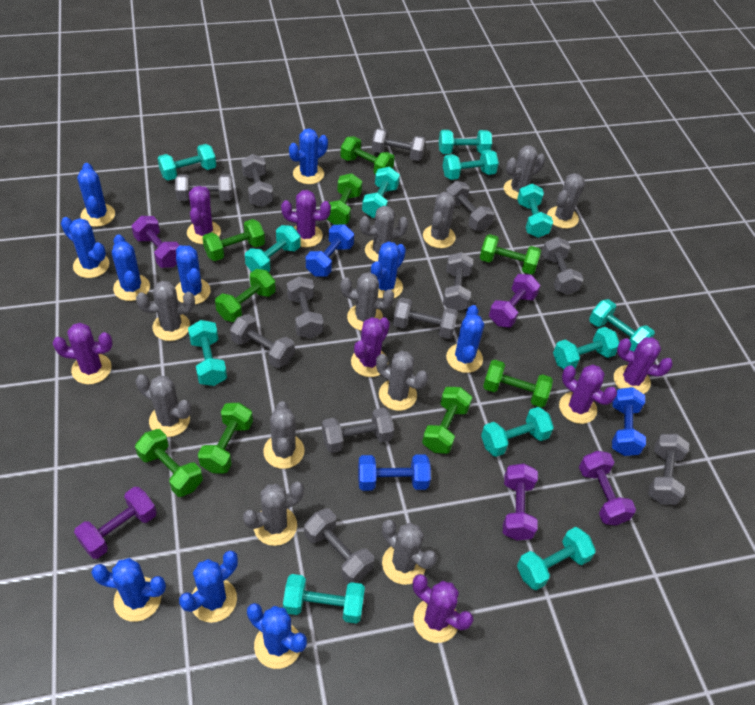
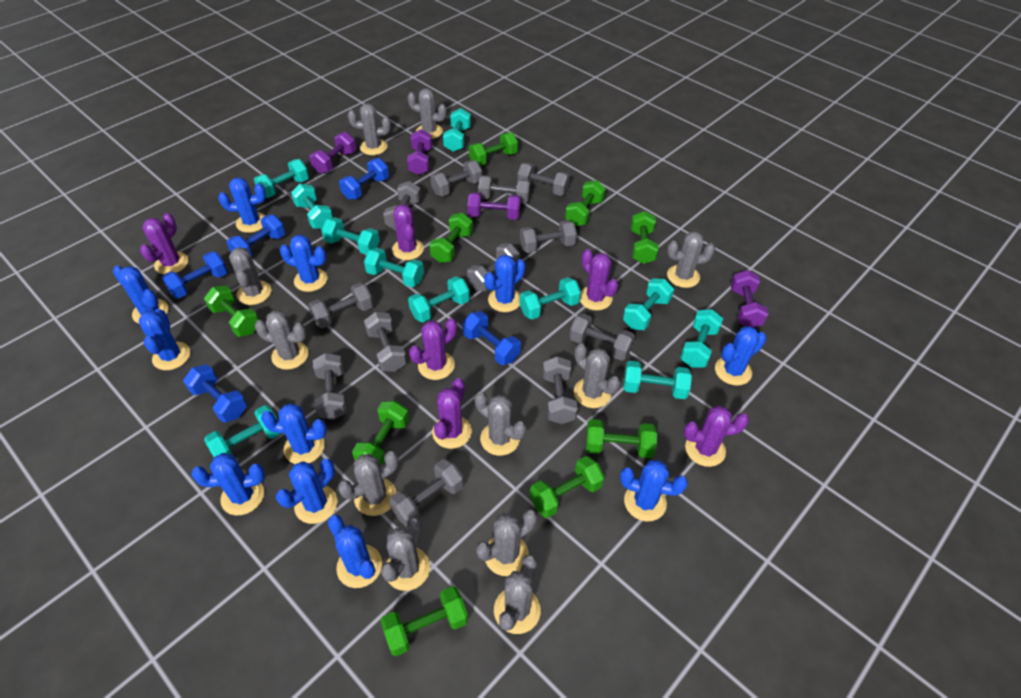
blue cactus: 10 -> 11
blue dumbbell: 3 -> 5
purple cactus: 7 -> 6
purple dumbbell: 5 -> 4
turquoise dumbbell: 12 -> 11

